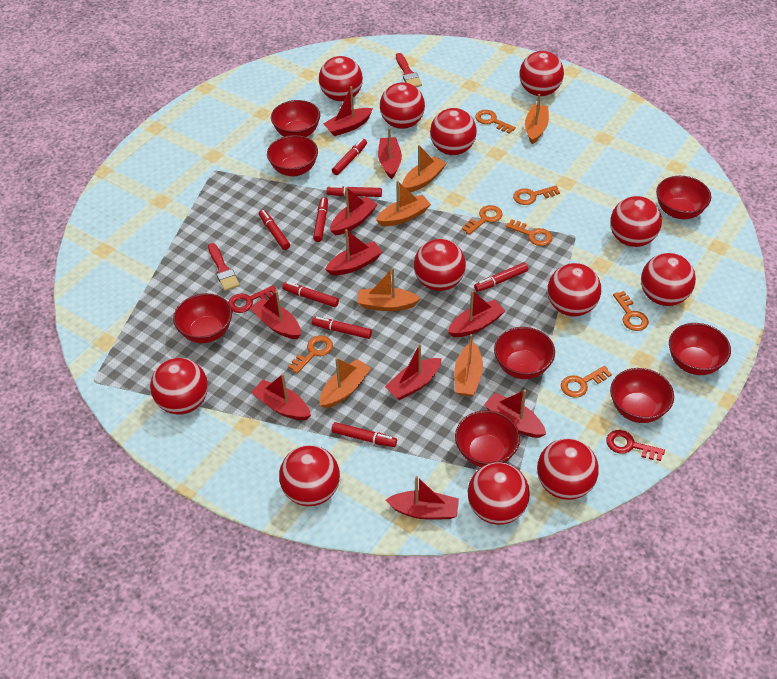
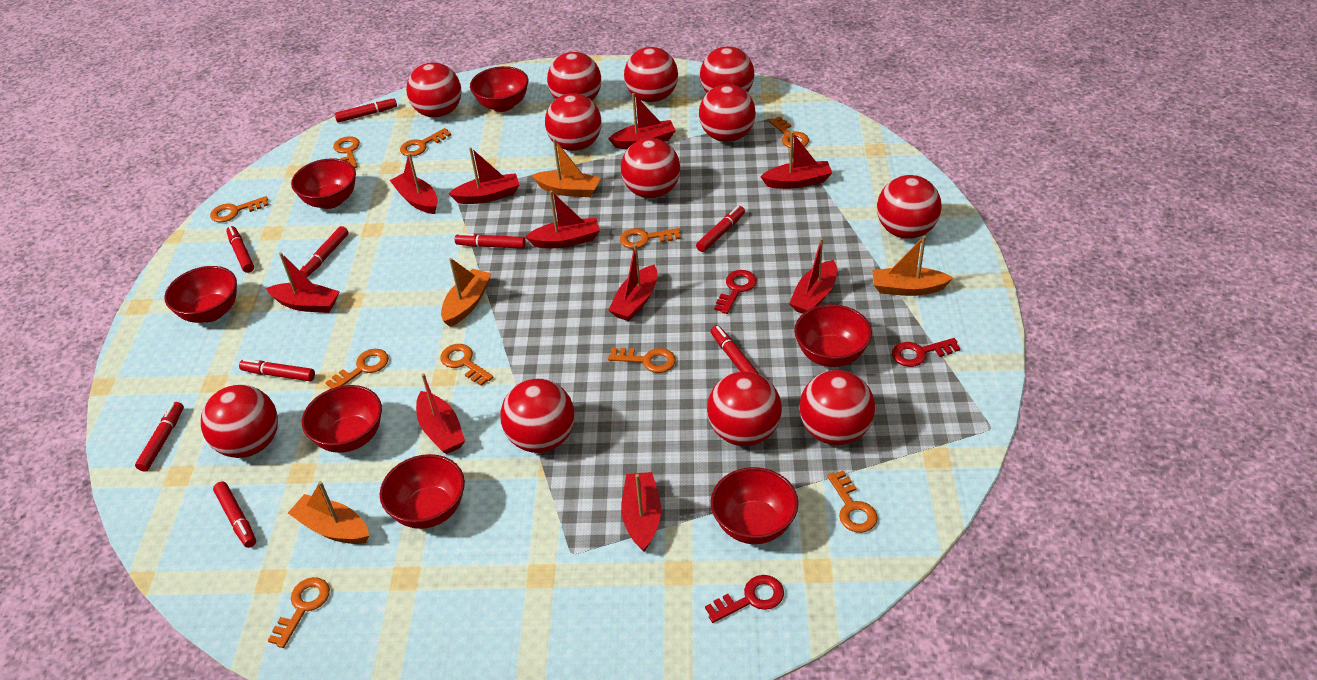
orange boat: 6 -> 4
orange key: 7 -> 10
red bowl: 8 -> 7
red brush: 2 -> 0
red key: 2 -> 3
red marker: 8 -> 9

